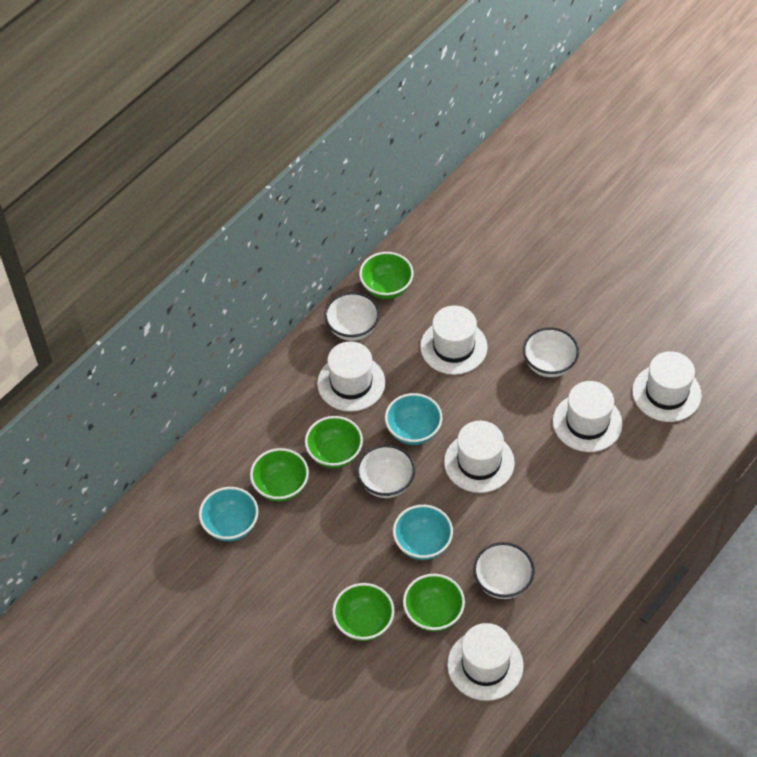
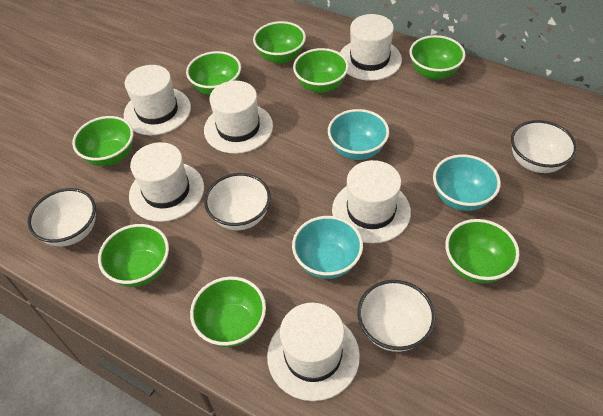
green bowl: 5 -> 8

